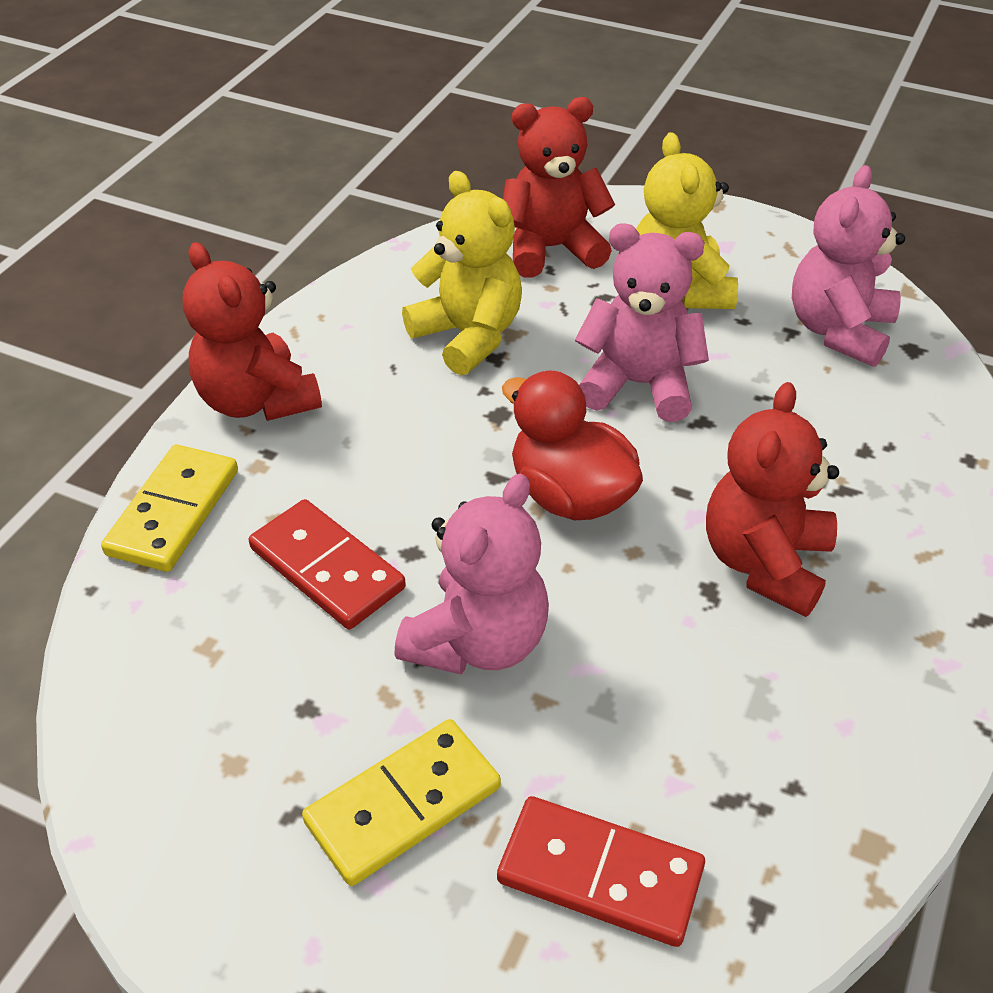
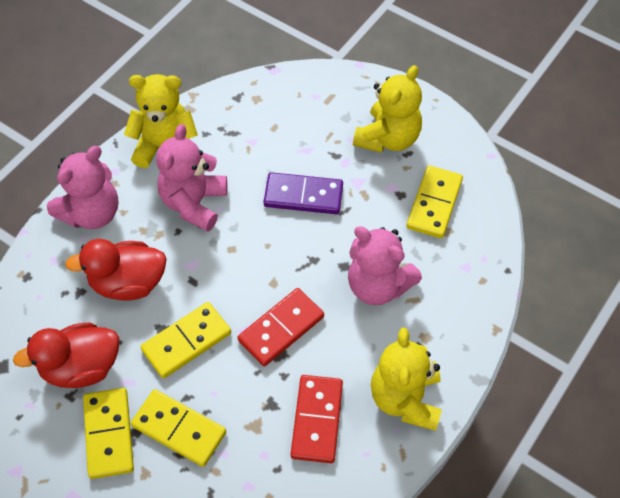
purple domino: 0 -> 1
red duck: 1 -> 2
red teddy bear: 3 -> 0
yellow domino: 2 -> 4
yellow teddy bear: 2 -> 3

